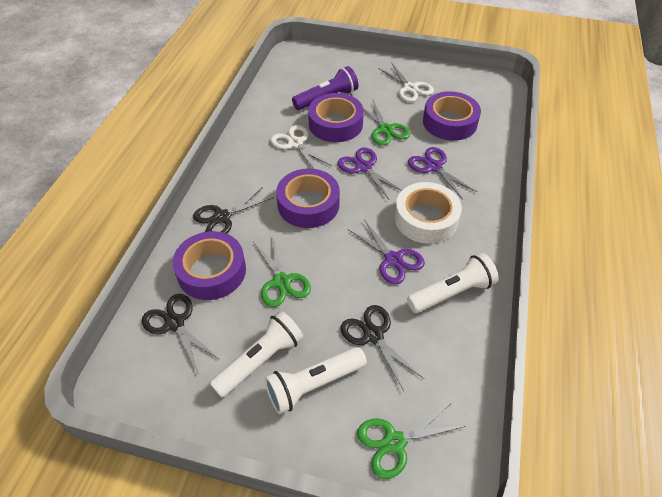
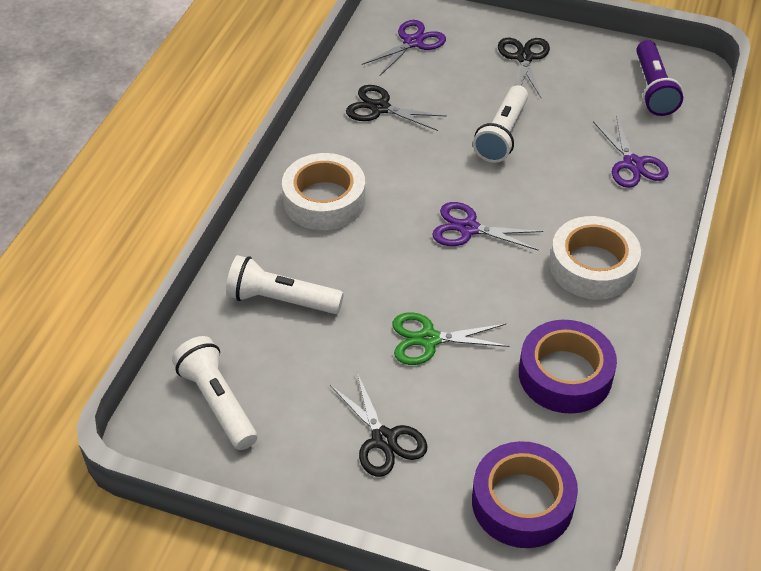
green scissors: 3 -> 1
purple tape: 4 -> 2
white scissors: 2 -> 0
white tape: 1 -> 2

